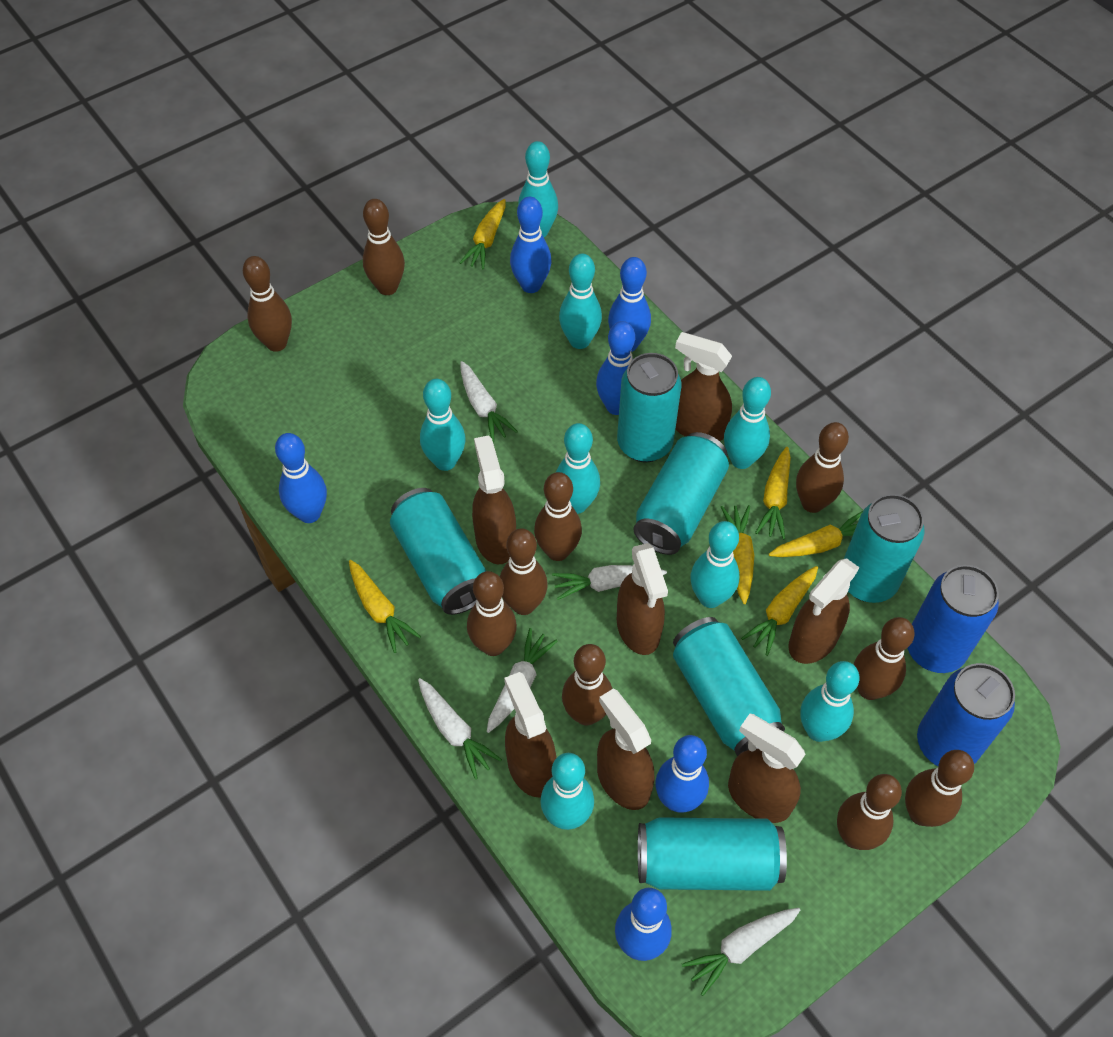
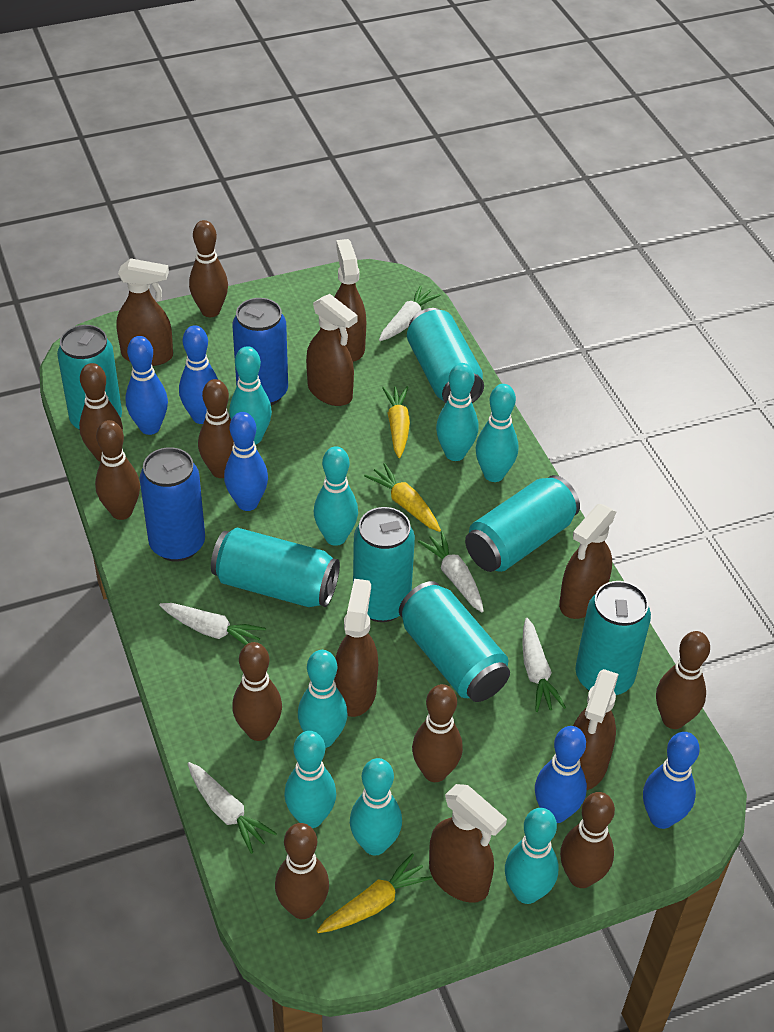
blue bowling pin: 6 -> 5
brown bowling pin: 10 -> 9
turquoise can: 6 -> 7
yellow carrot: 6 -> 3

